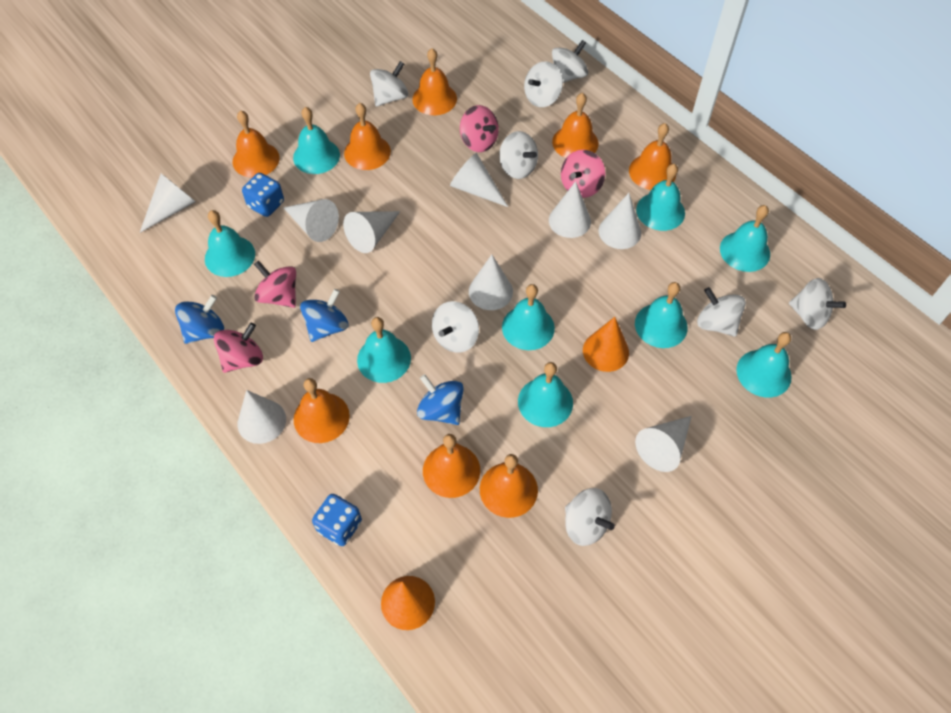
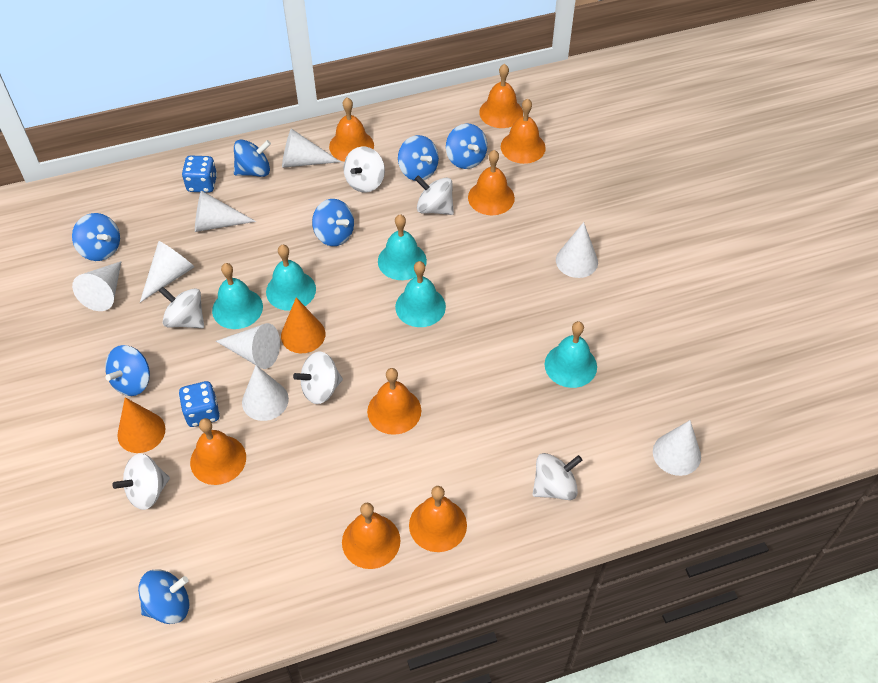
blue spinning top: 3 -> 7
pink spinning top: 4 -> 0
turquoise bell: 9 -> 5
white cone: 9 -> 8
white spinning top: 8 -> 6

